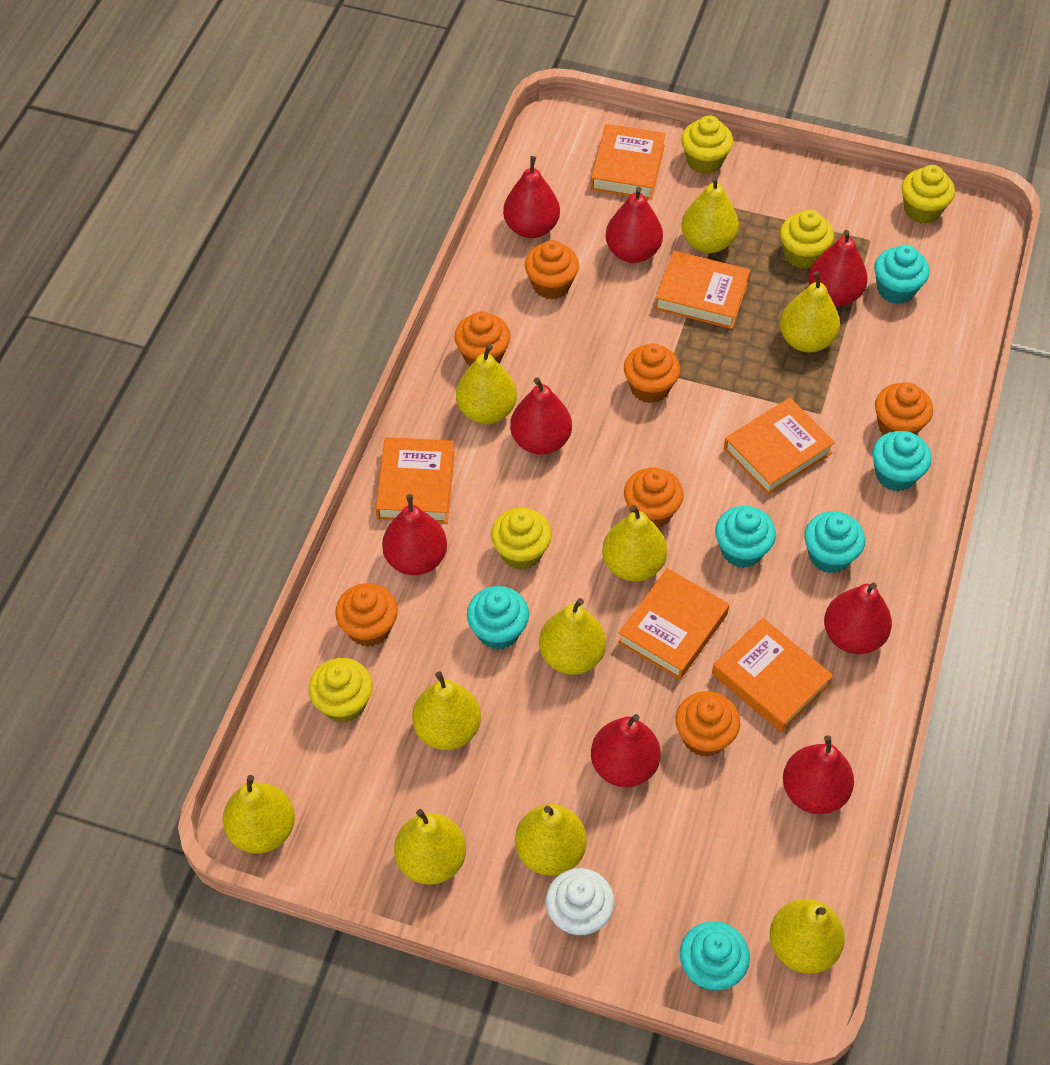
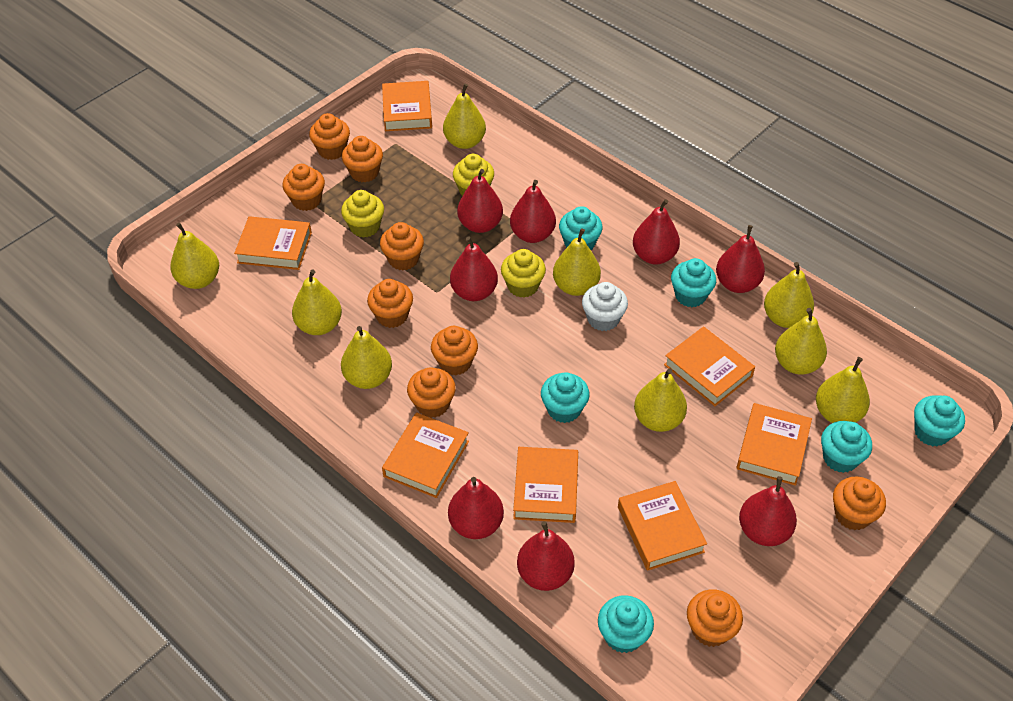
orange book: 6 -> 7
orange cupcake: 7 -> 9
yellow cupcake: 5 -> 3
yellow pear: 10 -> 9

